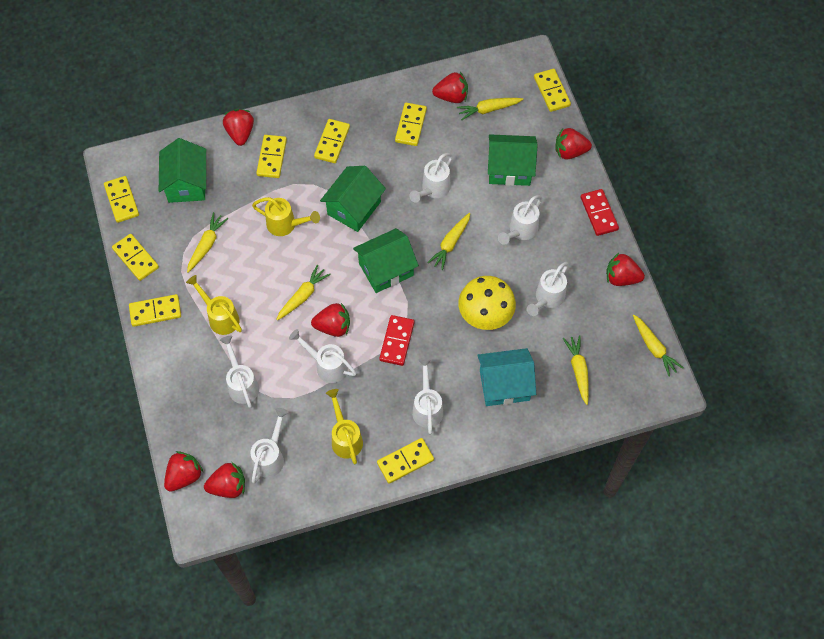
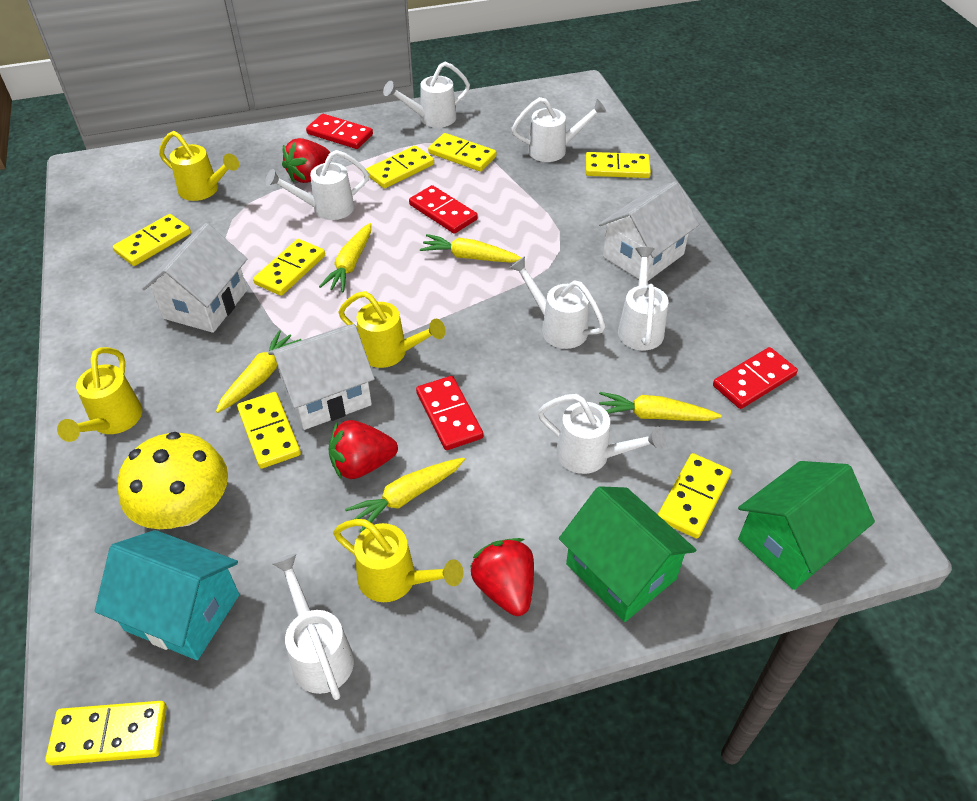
green house: 4 -> 2
red domino: 2 -> 4
red strawberry: 7 -> 3
white house: 0 -> 3
yellow carrot: 6 -> 5
yellow watering can: 3 -> 4

